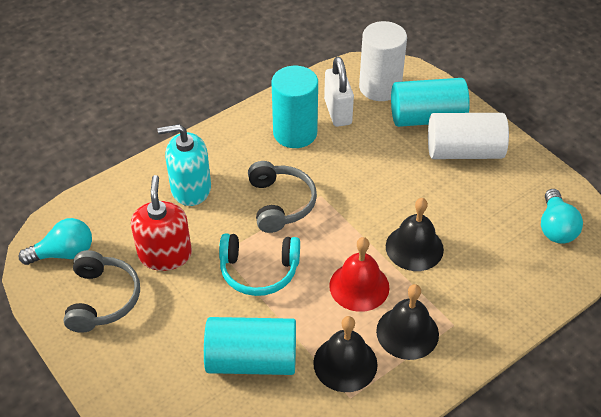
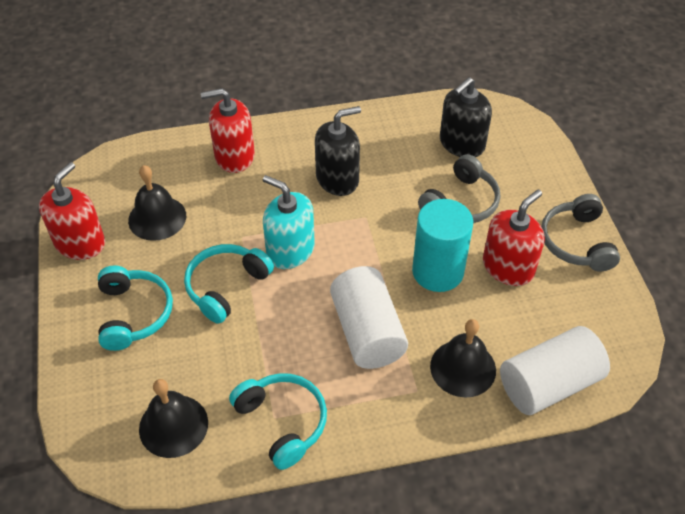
black soap dispenser: 0 -> 2
red bell: 1 -> 0
red soap dispenser: 1 -> 3
turquoise cylinder: 3 -> 1
turquoise headphones: 1 -> 3
turquoise light bulb: 2 -> 0
white padlock: 1 -> 0

